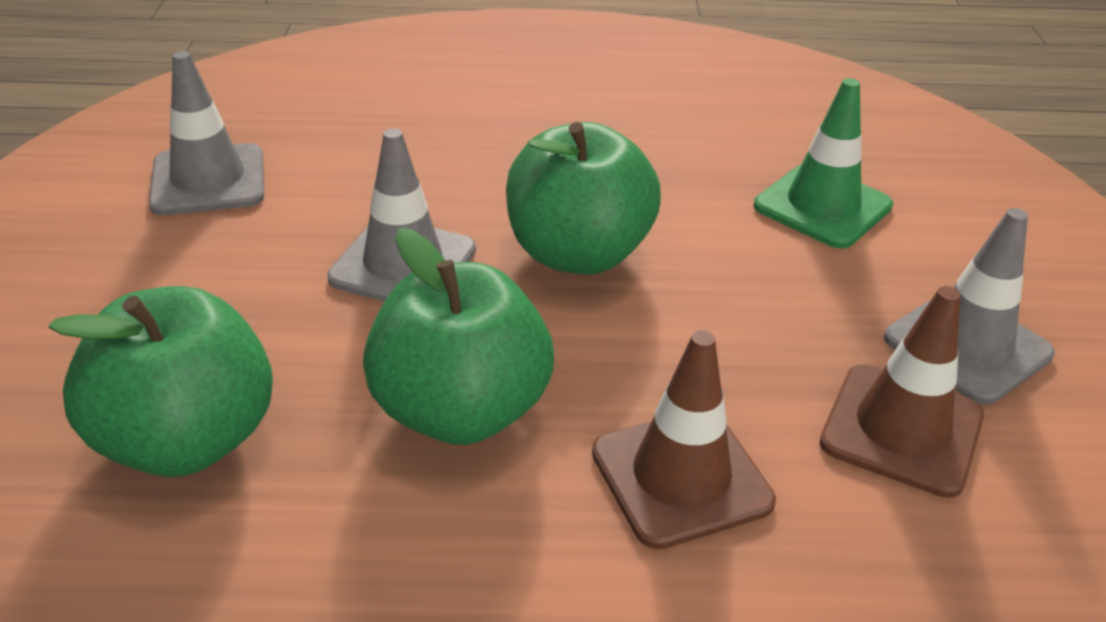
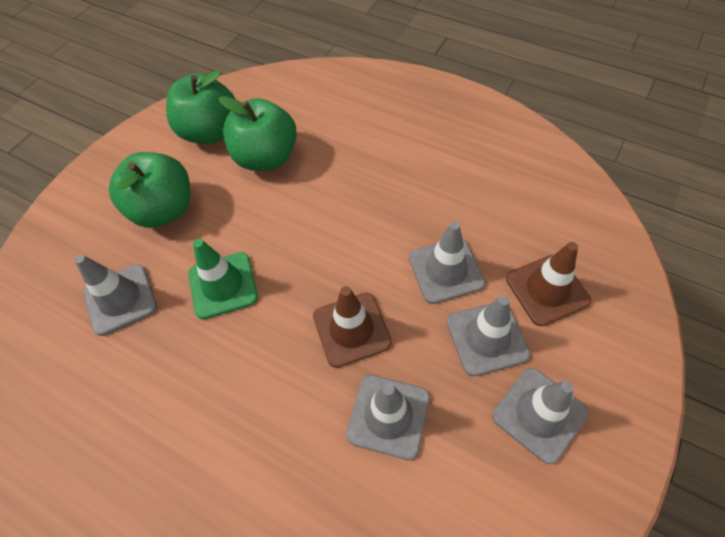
grey traffic cone: 3 -> 5

